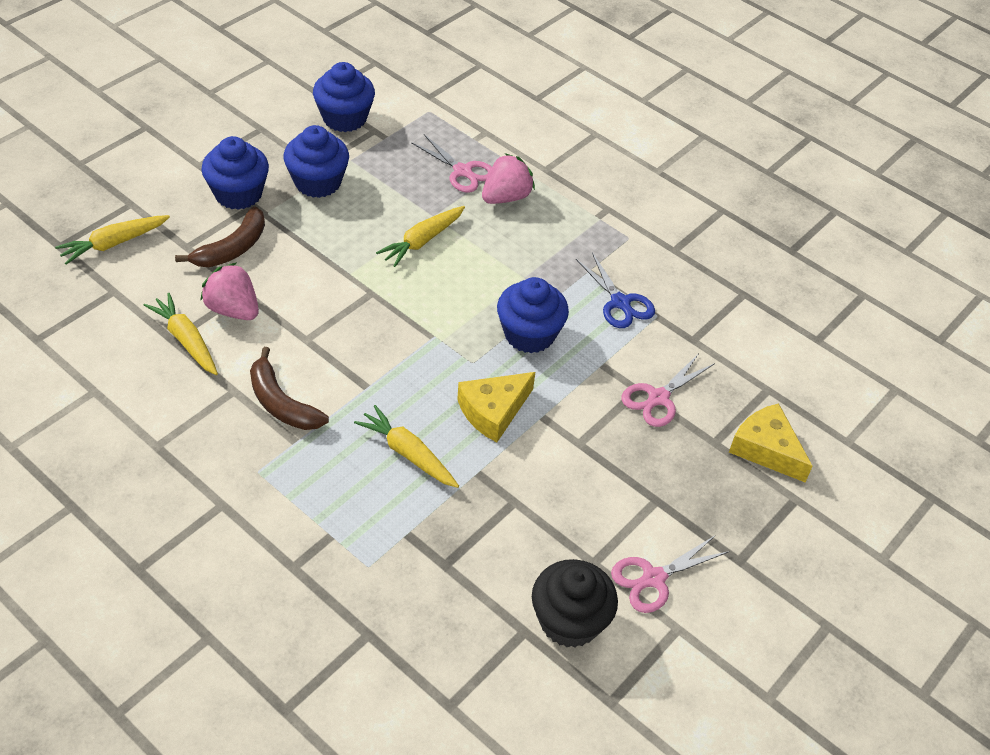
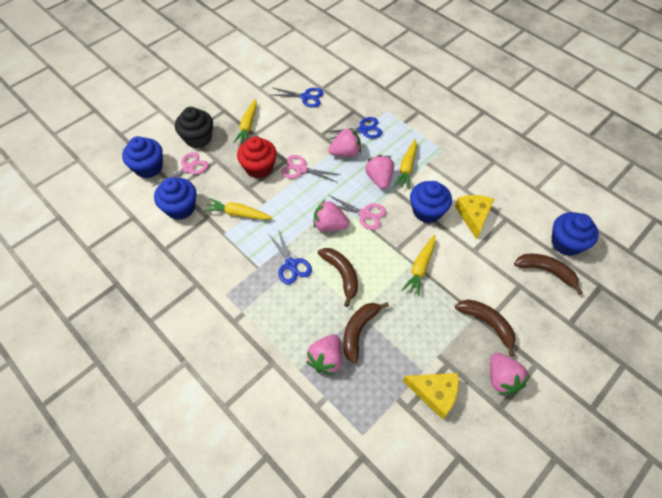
blue scissors: 1 -> 3
brown banana: 2 -> 4
pink strawberry: 2 -> 5
red cupcake: 0 -> 1

